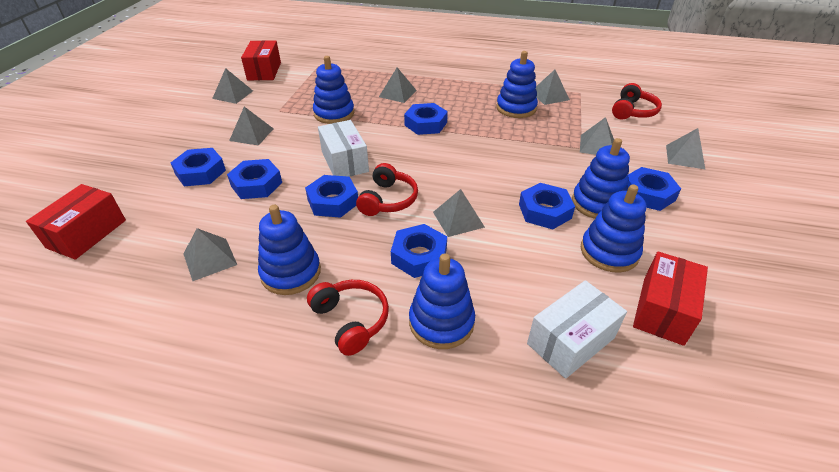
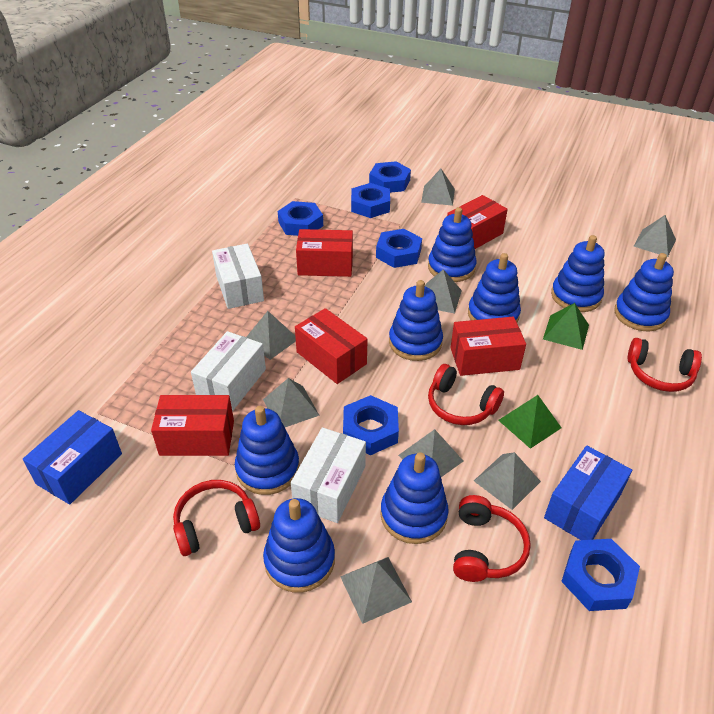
blue box: 0 -> 2
blue nut: 7 -> 6
blue stacking toy: 6 -> 8
green pyramid: 0 -> 2
red box: 3 -> 5
red headphones: 3 -> 4
white box: 2 -> 3

